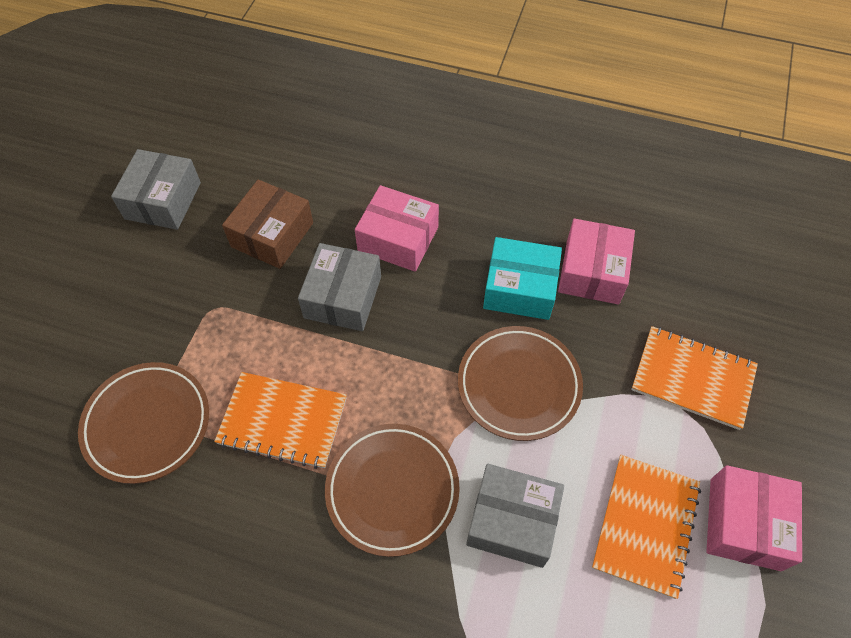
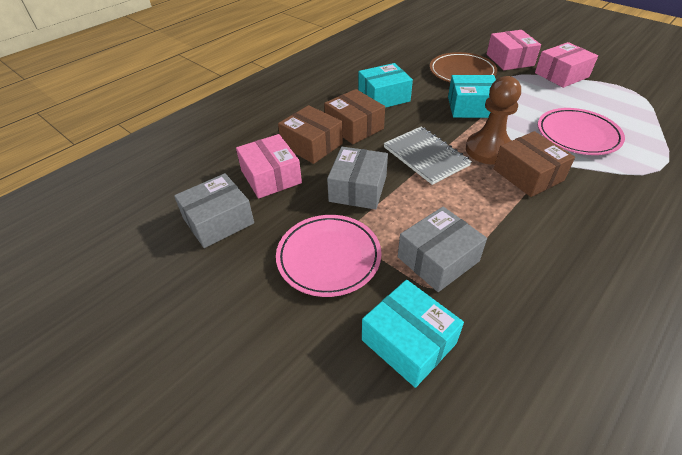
brown box: 1 -> 3
brown pawn: 0 -> 1
brown plate: 3 -> 1
grey notebook: 0 -> 1
orange notebook: 3 -> 0
pink plate: 0 -> 2
turquoise box: 1 -> 3

